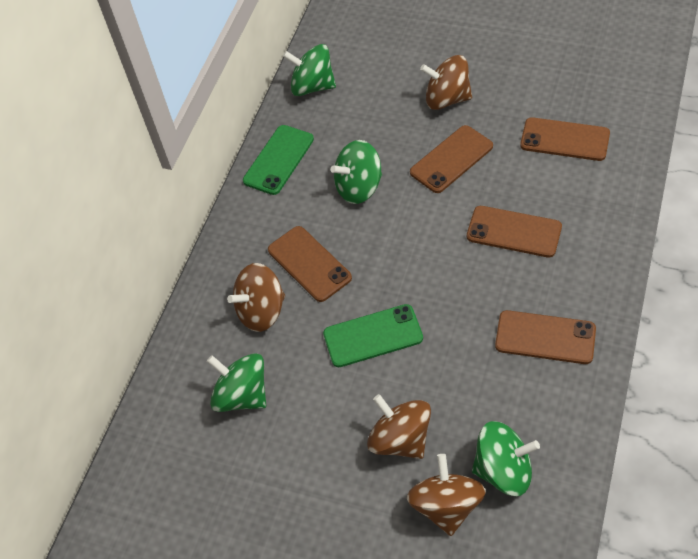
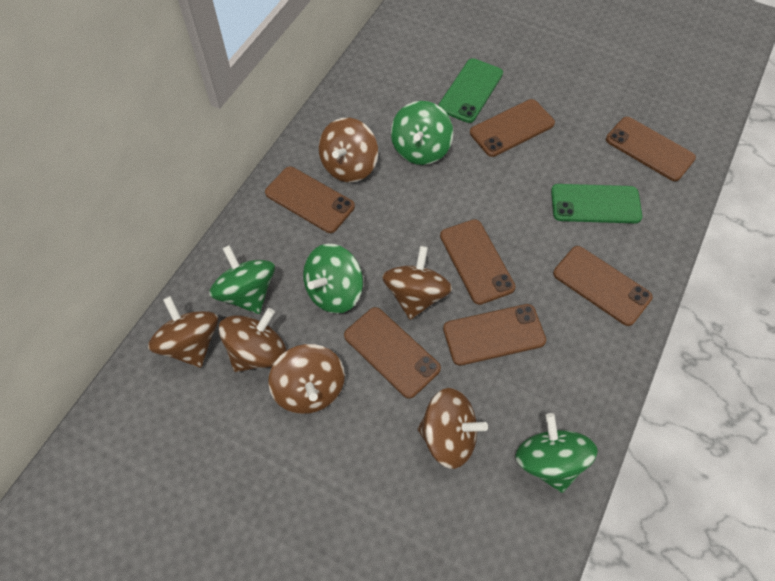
brown phone: 5 -> 7
brown spinning top: 4 -> 6

